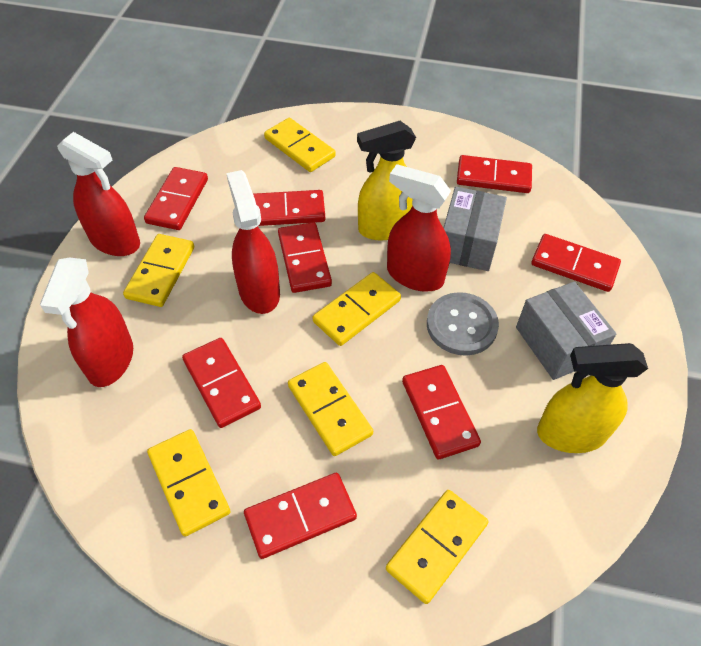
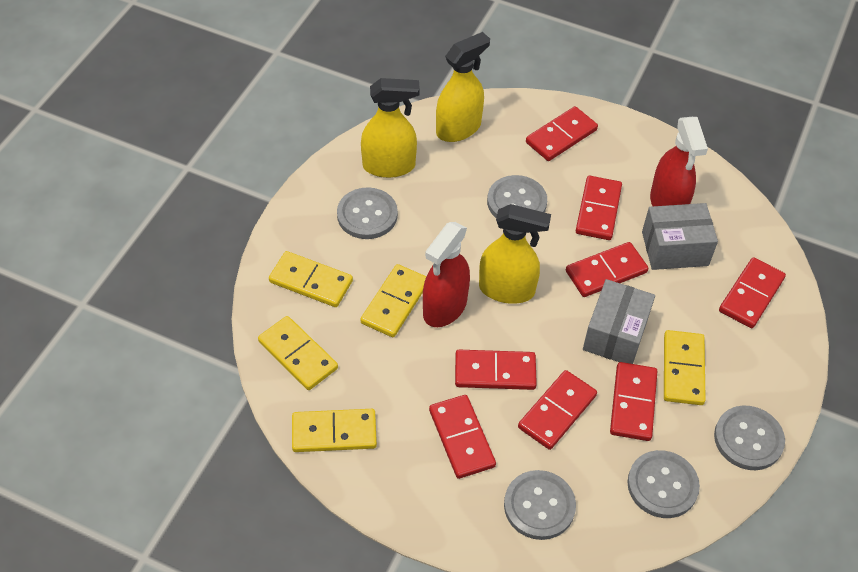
grey button: 1 -> 5
red spray bottle: 4 -> 2
yellow domino: 6 -> 5
yellow spray bottle: 2 -> 3

